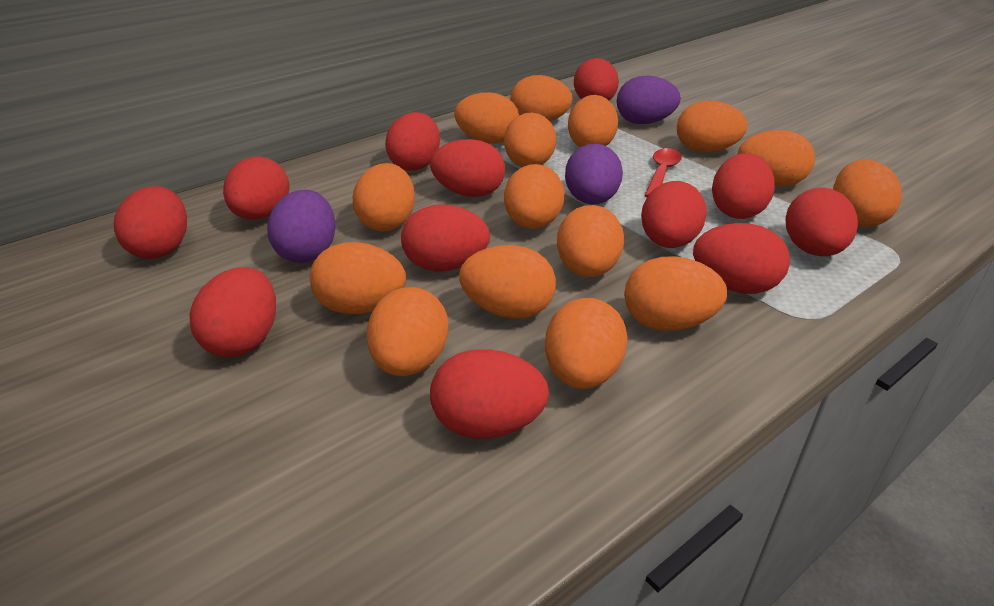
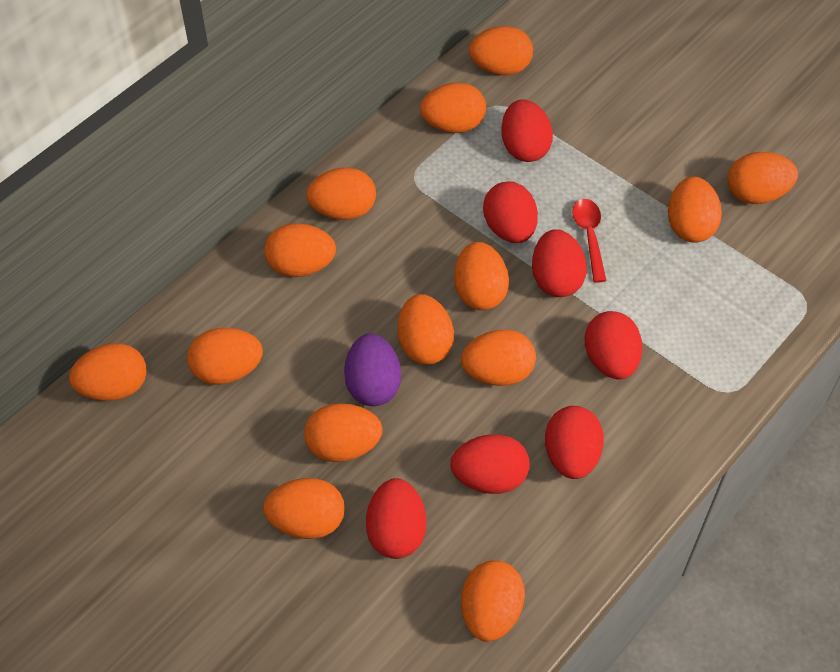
orange egg: 15 -> 14
purple egg: 3 -> 1
red egg: 12 -> 7

